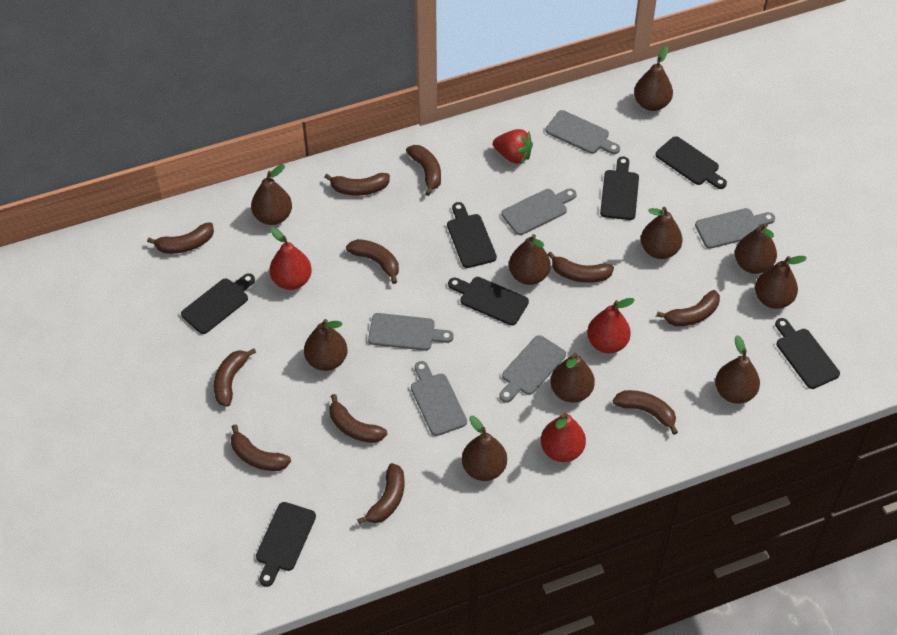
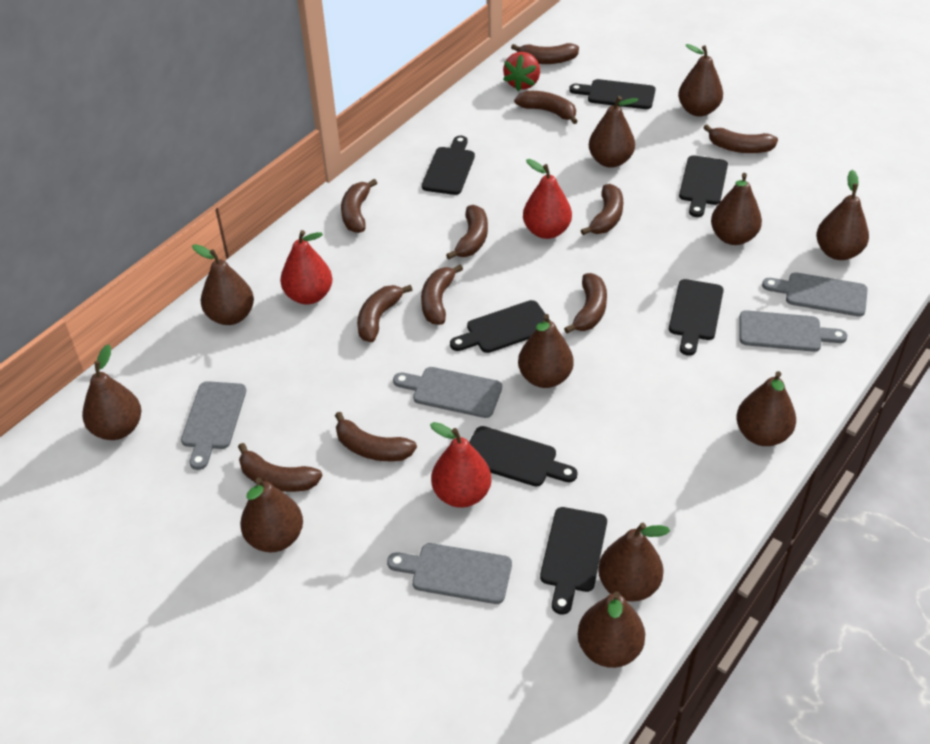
brown pear: 10 -> 11
grey cutting board: 6 -> 5

